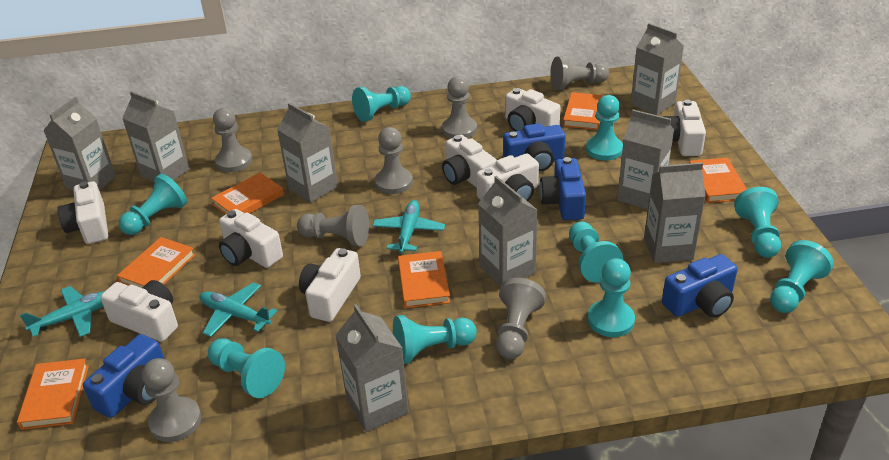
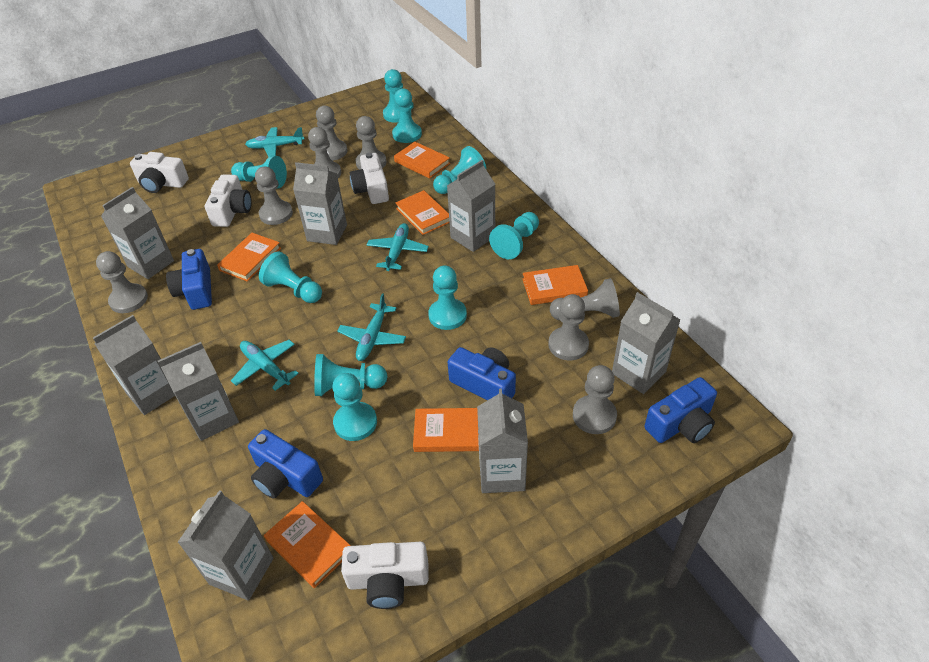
grey pawn: 7 -> 8
turquoise plane: 3 -> 4
white camera: 8 -> 4

